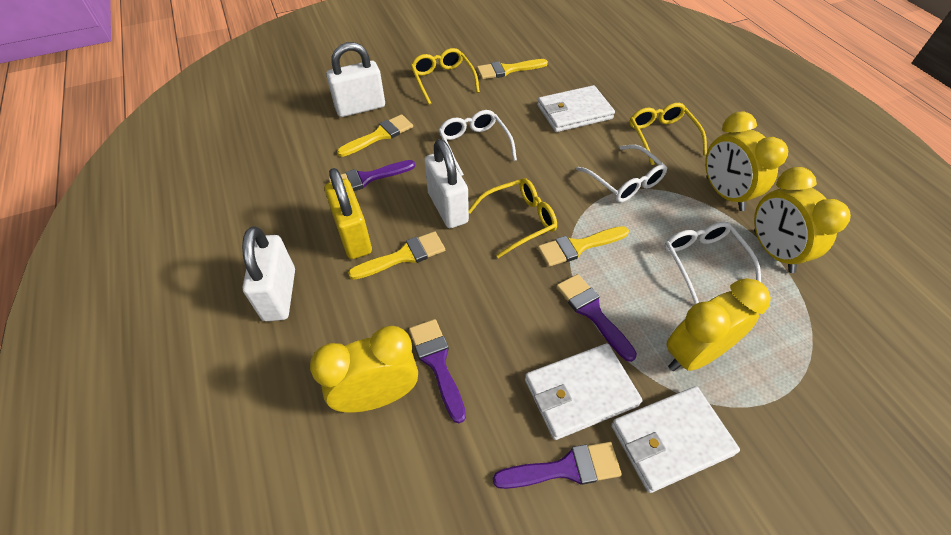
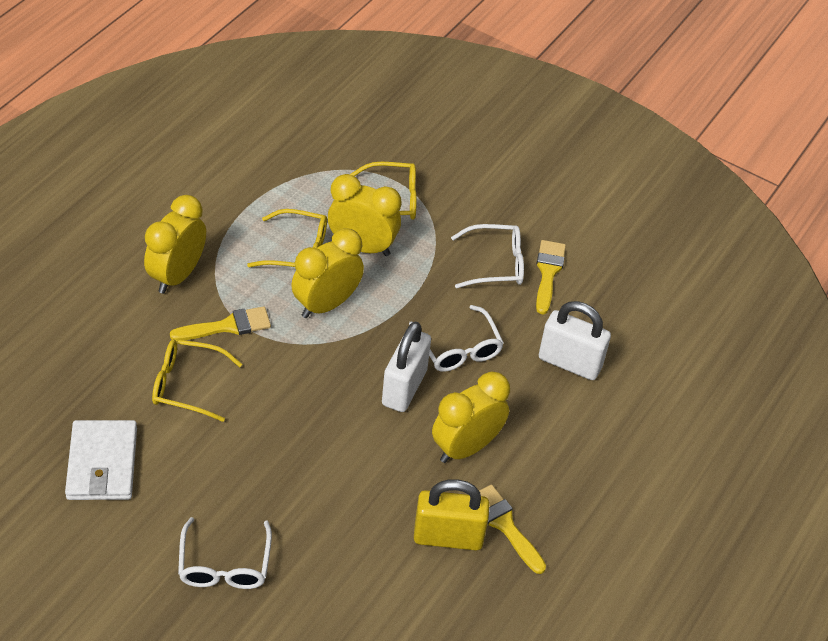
purple brush: 4 -> 0
white padlock: 3 -> 2
white wallet: 3 -> 1
yellow brush: 4 -> 3

